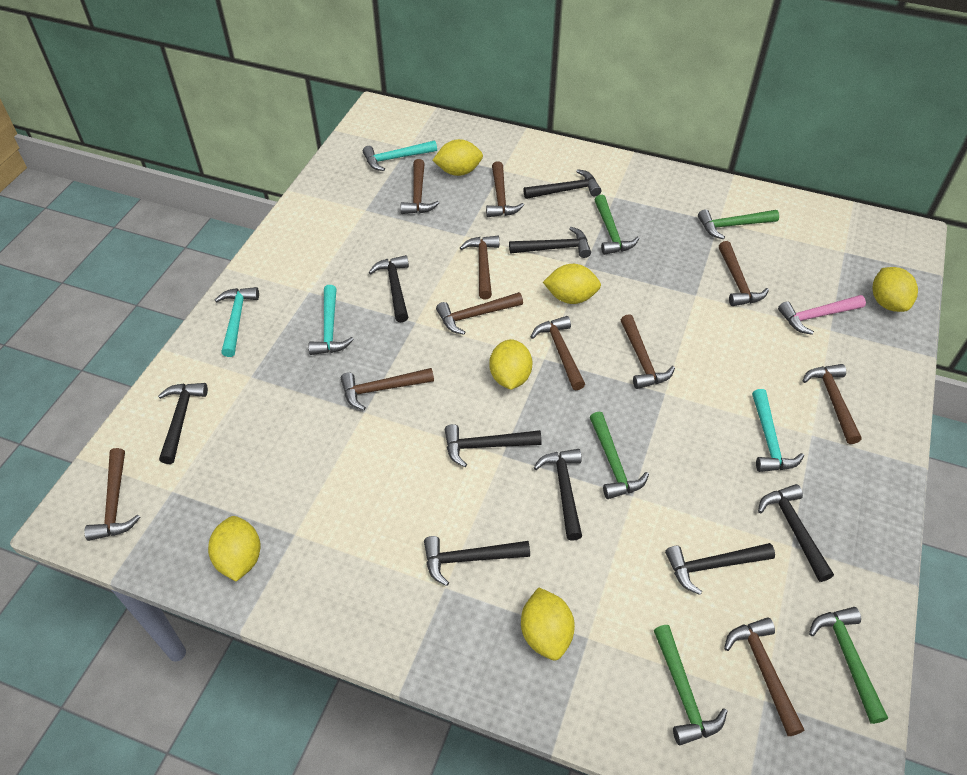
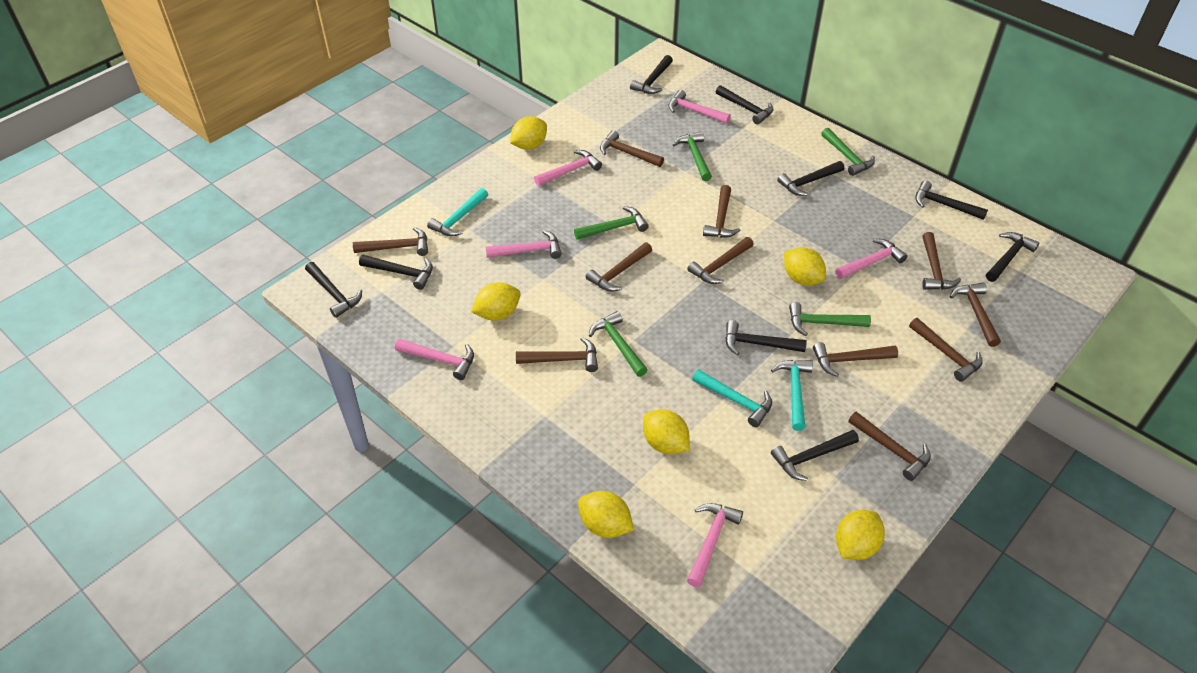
pink hammer: 1 -> 6
turquoise hammer: 4 -> 3

